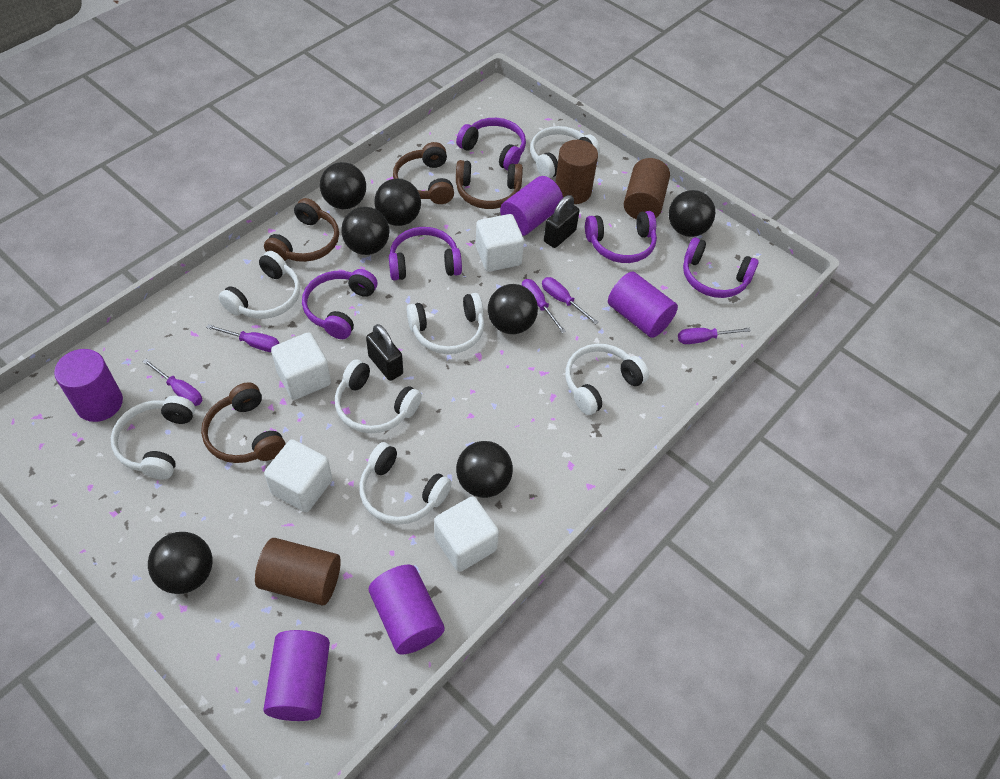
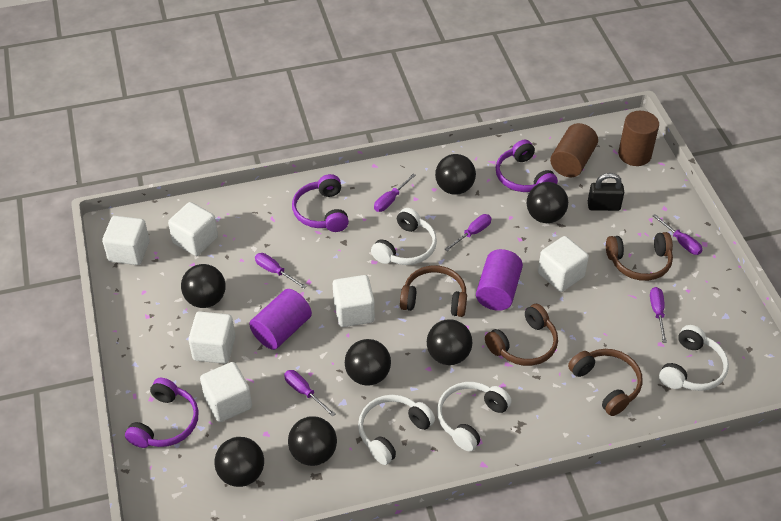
black padlock: 2 -> 1
brown cylinder: 3 -> 2
purple cylinder: 5 -> 2
purple headphones: 5 -> 3
purple screwdriver: 5 -> 6
white cube: 4 -> 6
white headphones: 7 -> 4

